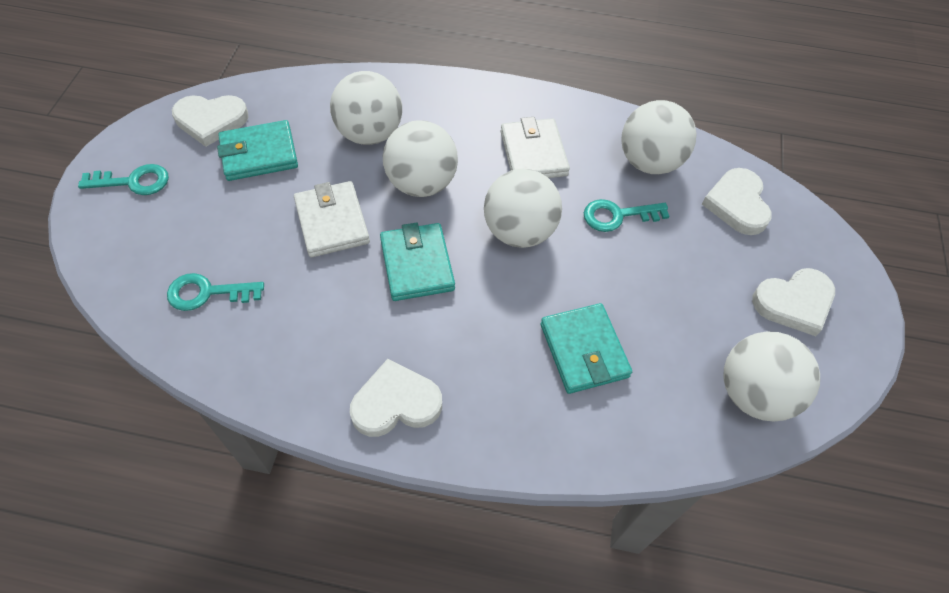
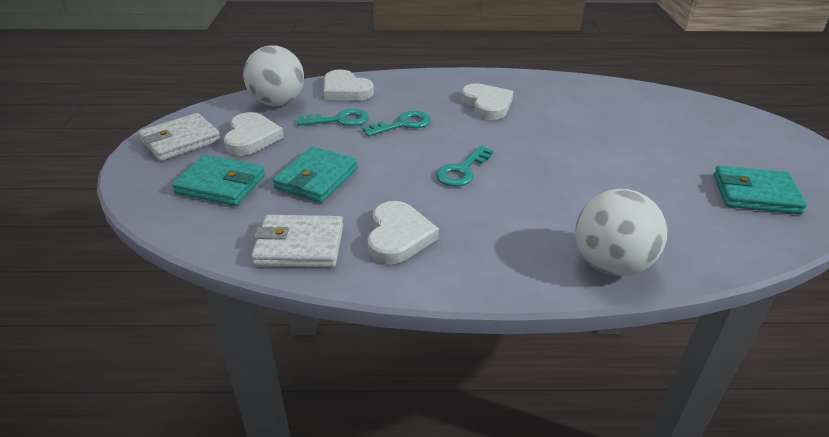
white ball: 5 -> 2

